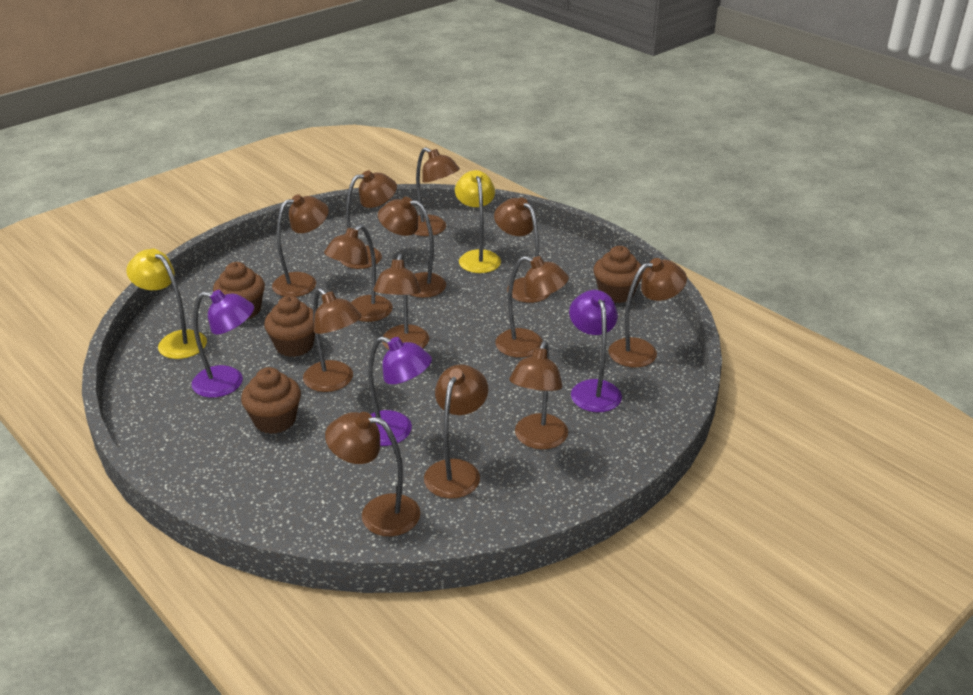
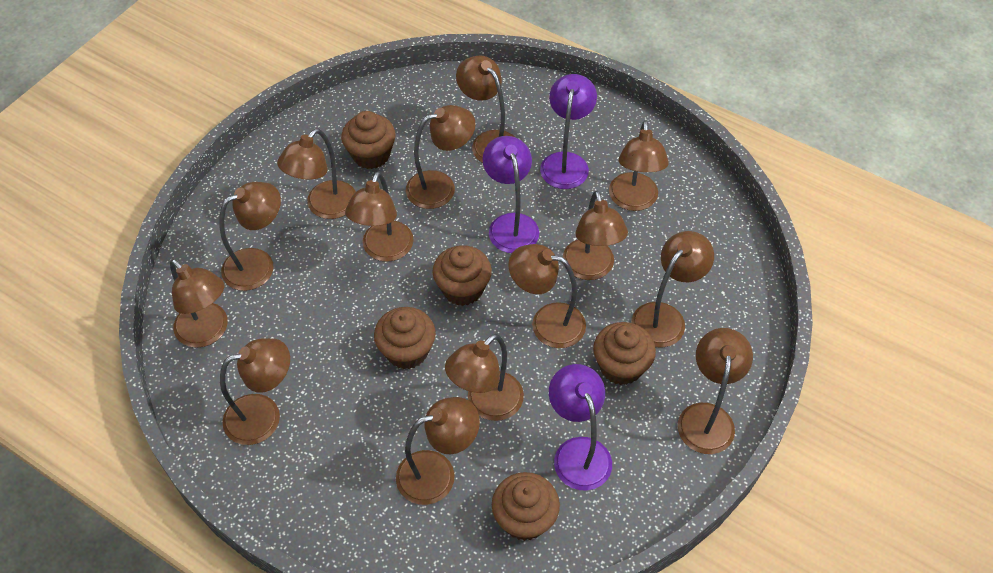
brown cupcake: 4 -> 5
brown lamp: 13 -> 14
yellow lamp: 2 -> 0

